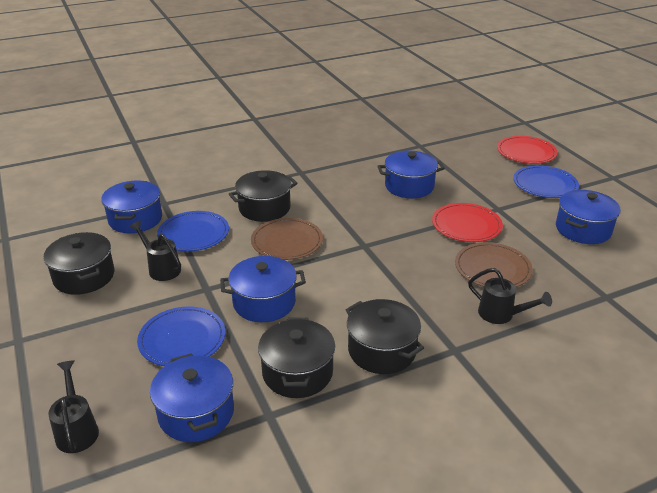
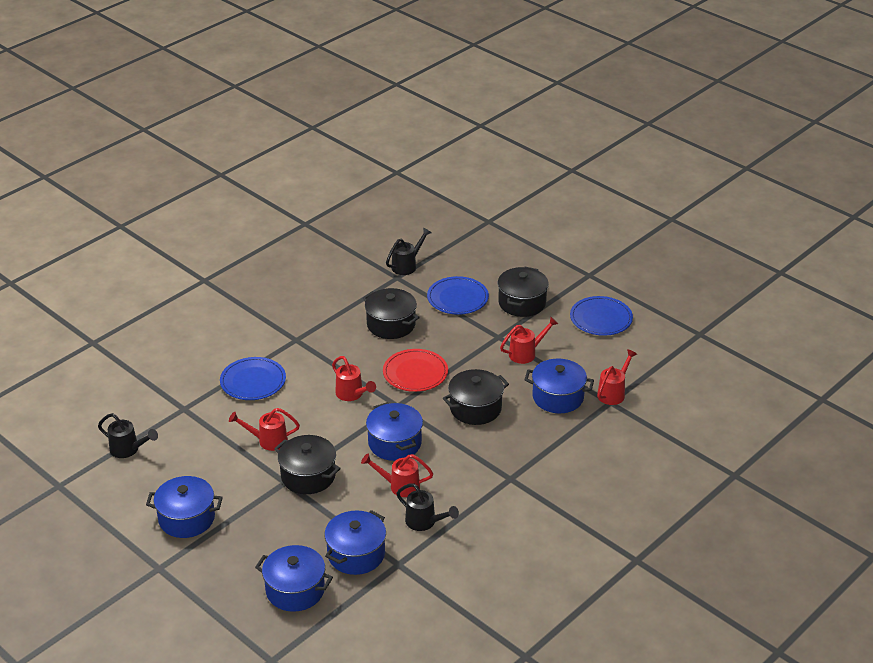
brown plate: 2 -> 0
red plate: 2 -> 1
red watering can: 0 -> 5

